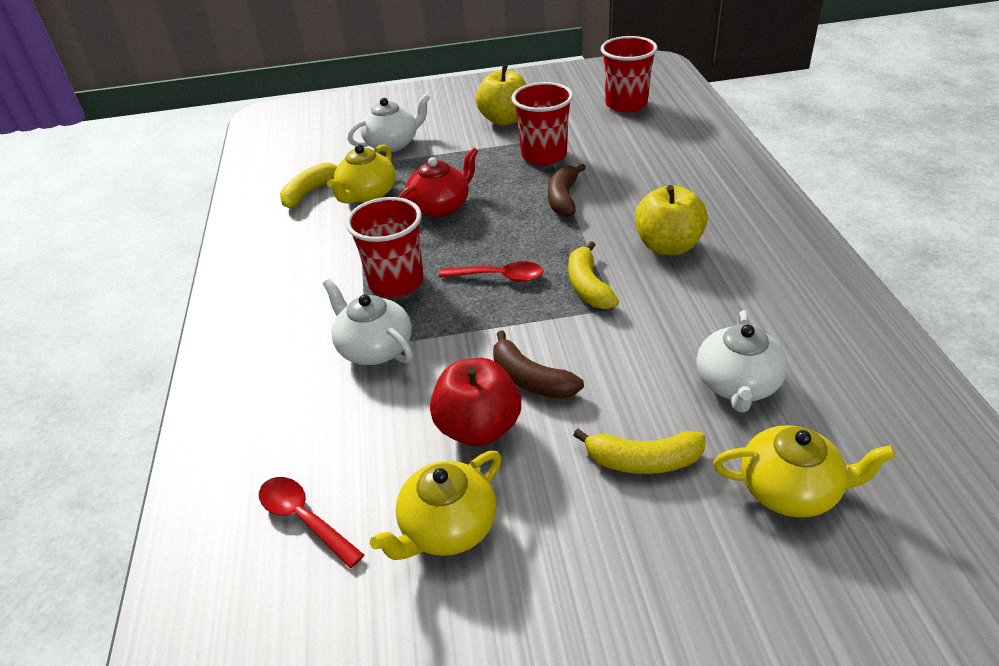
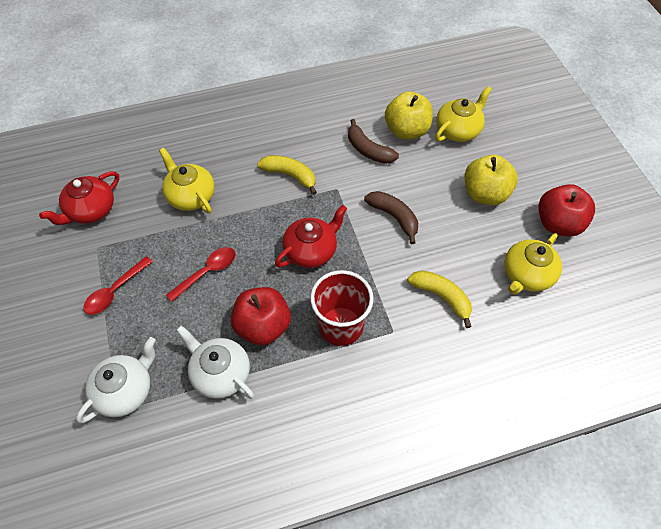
red apple: 1 -> 2
red cup: 3 -> 1
red teapot: 1 -> 2
white teapot: 3 -> 2
yellow banana: 3 -> 2

